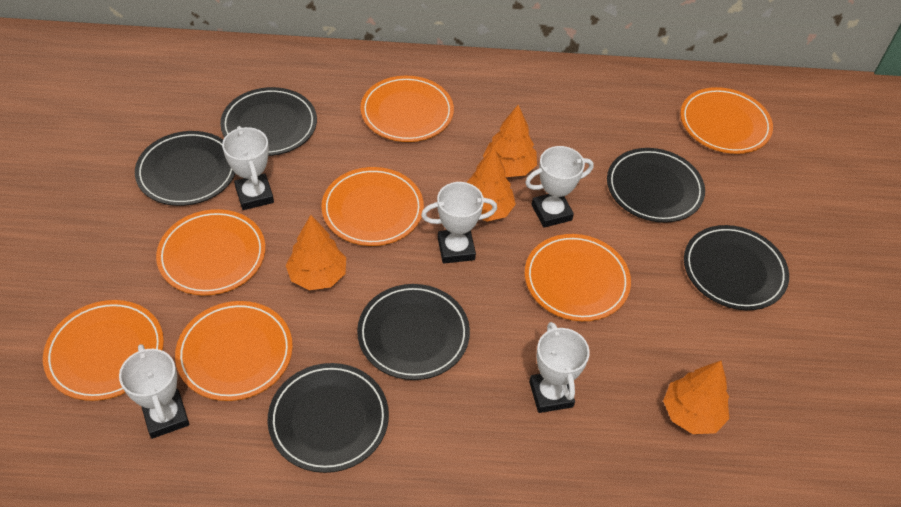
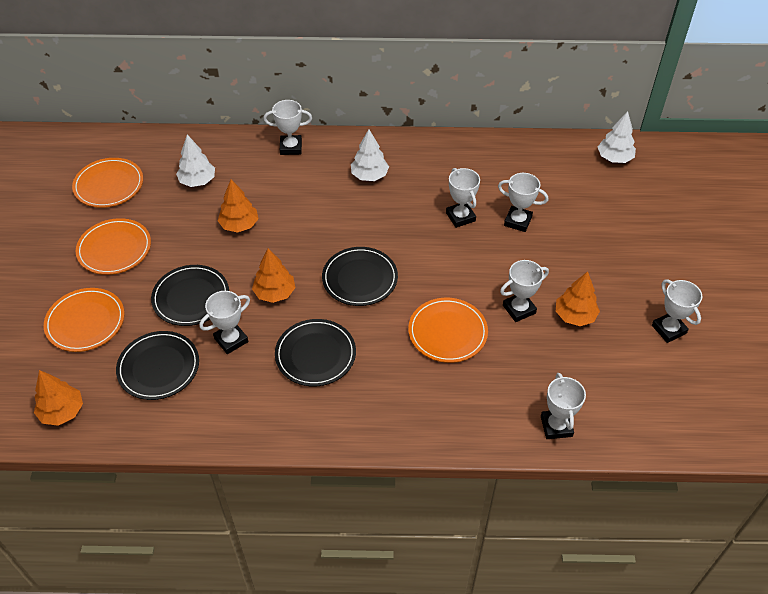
black plate: 6 -> 4
orange plate: 7 -> 4
white tree: 0 -> 3
white trophy: 5 -> 7

